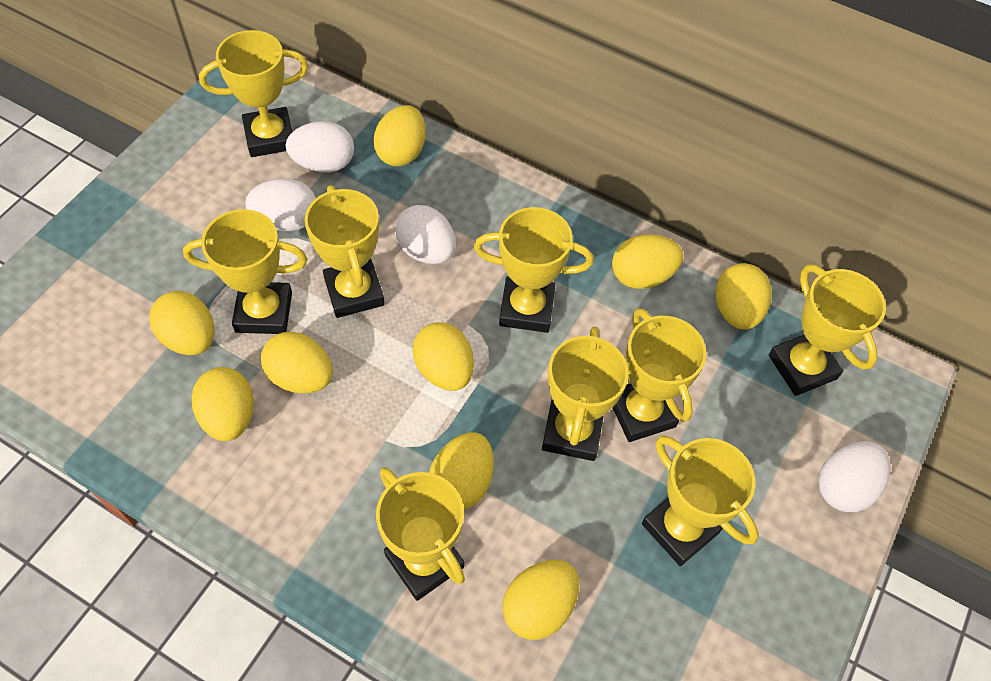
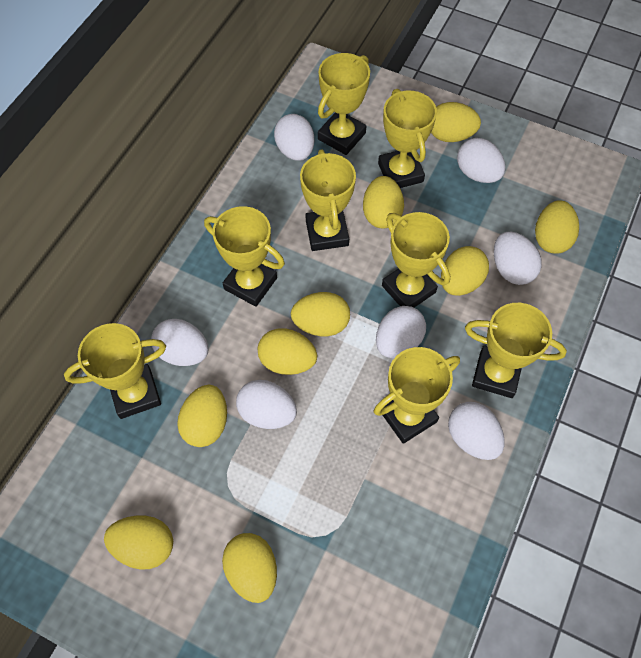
white egg: 4 -> 7
yellow trophy: 9 -> 8

